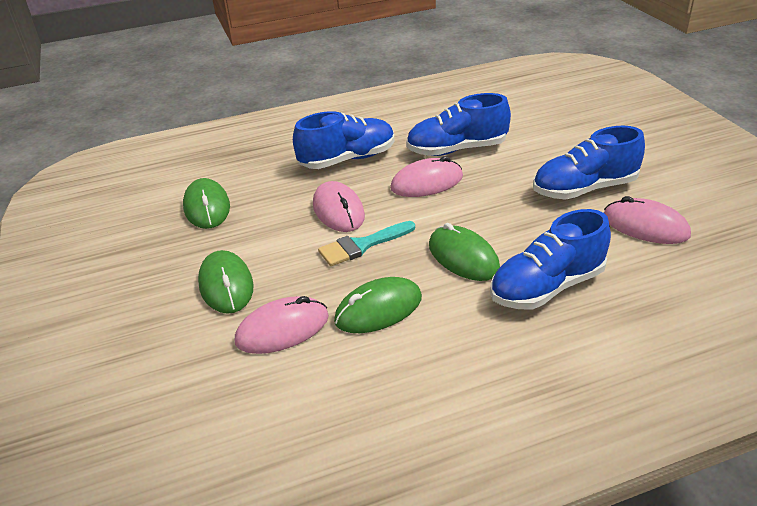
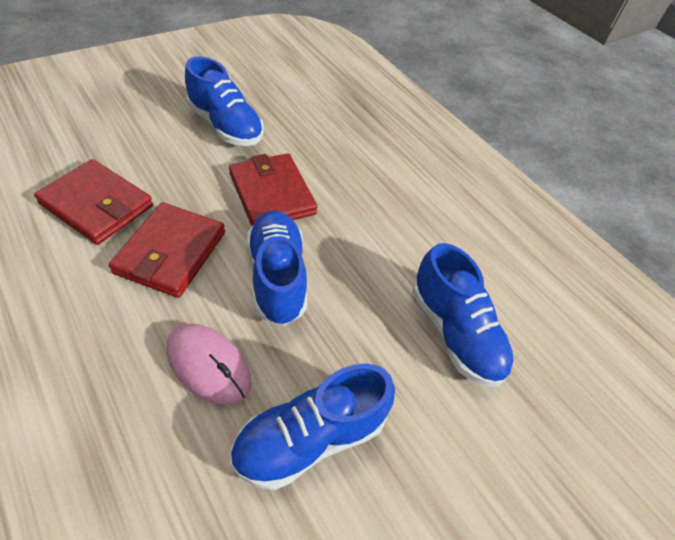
green mouse: 4 -> 0
pink mouse: 4 -> 1
red wallet: 0 -> 3
turquoise brush: 1 -> 0

